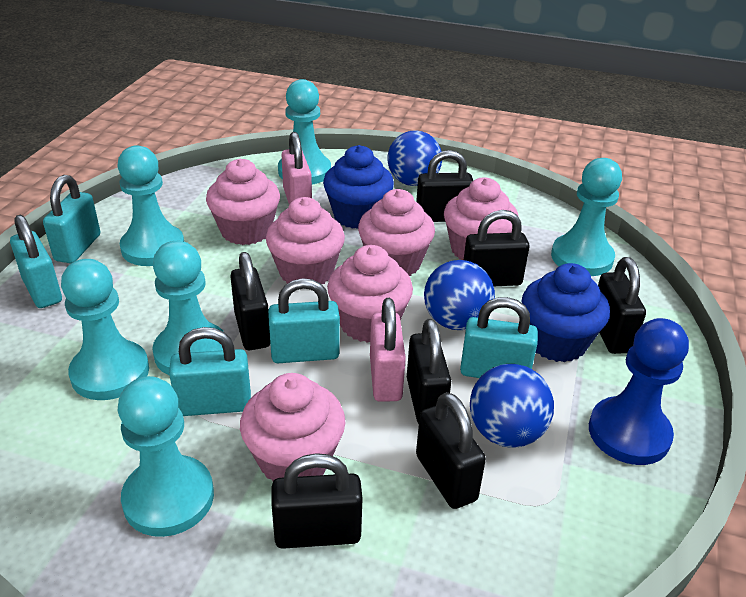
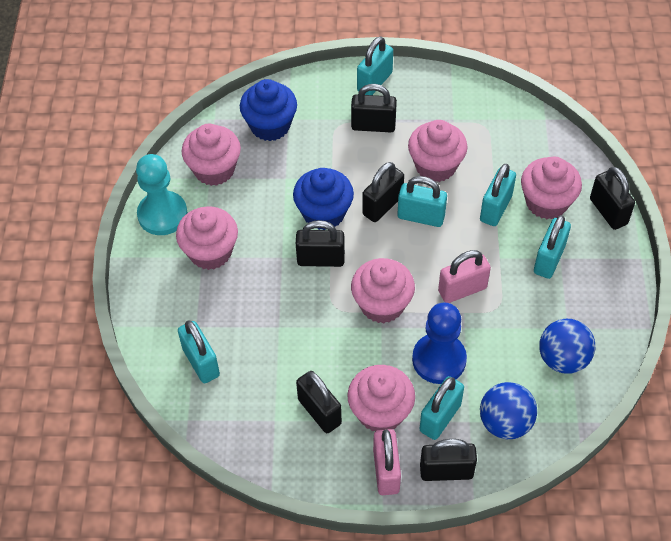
black padlock: 7 -> 6
blue ball: 3 -> 2
turquoise padlock: 5 -> 6
turquoise pawn: 6 -> 1

